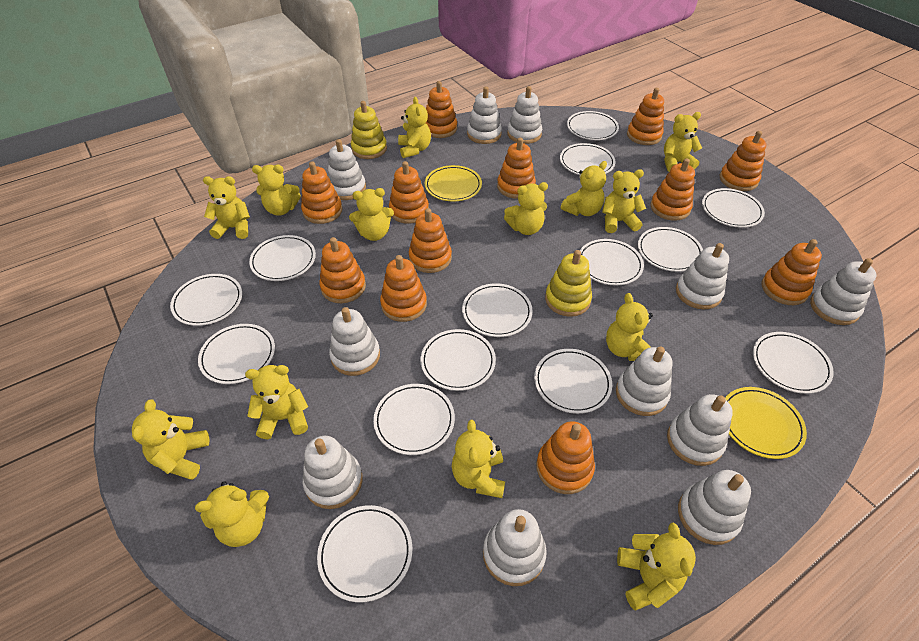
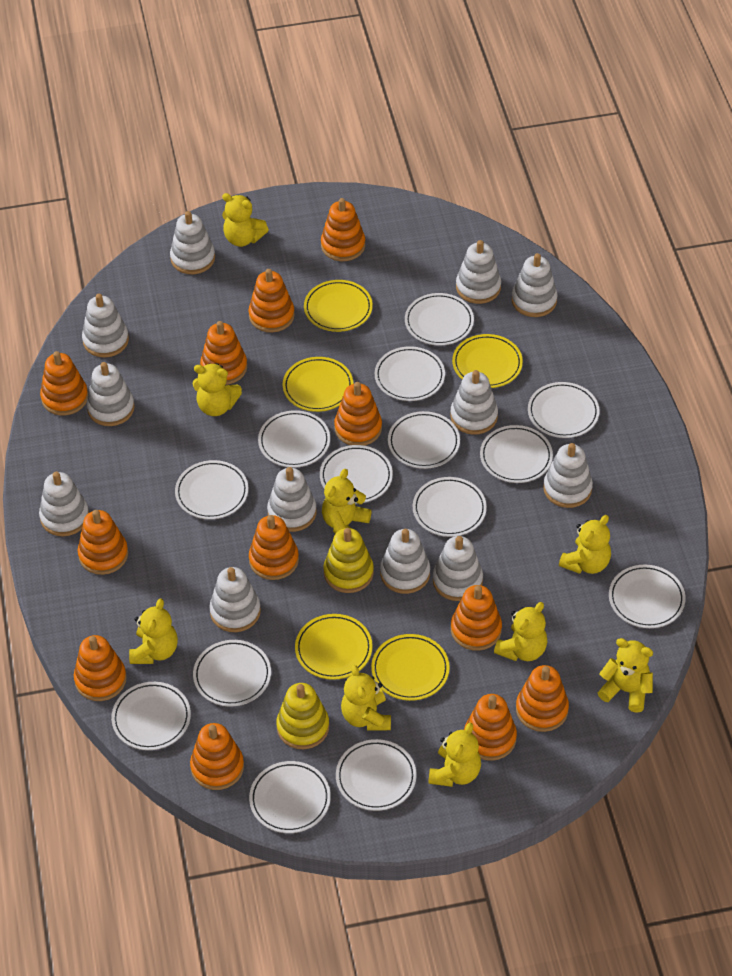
white stacking toy: 11 -> 12
yellow plate: 2 -> 5
yellow teddy bear: 14 -> 9

